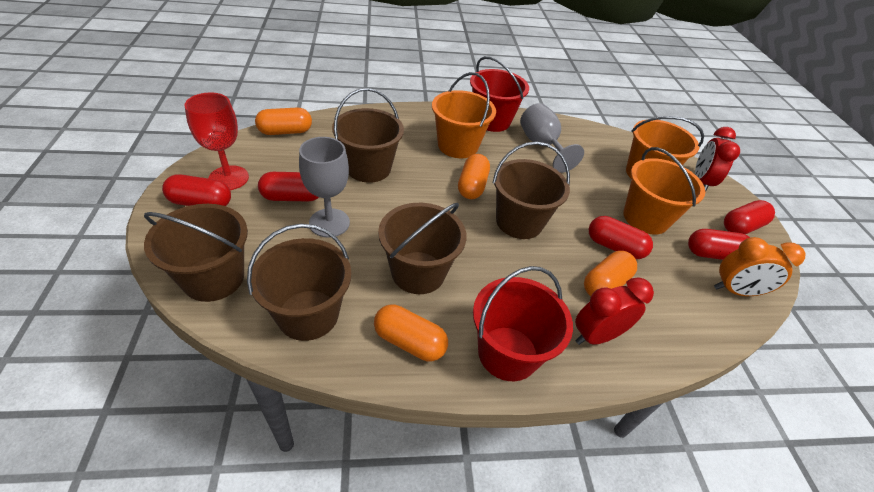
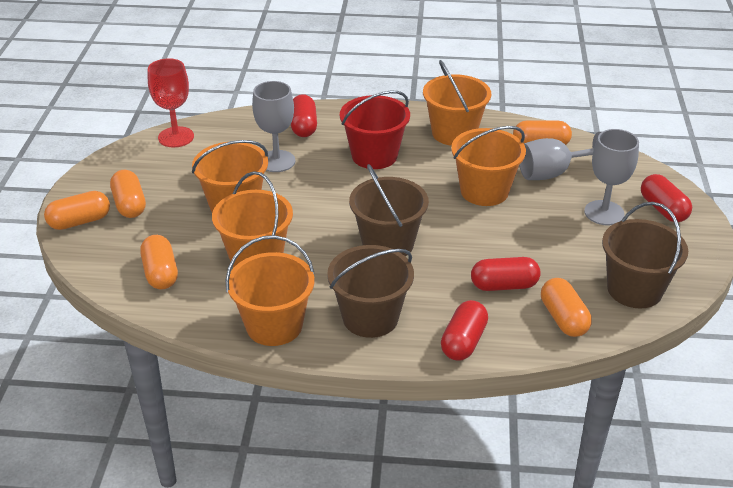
brown bucket: 5 -> 3
grey goblet: 2 -> 3
orange bucket: 3 -> 5
orange capsule: 4 -> 5
orange clock: 1 -> 0
red bucket: 2 -> 1
red capsule: 5 -> 4
red clock: 2 -> 0

